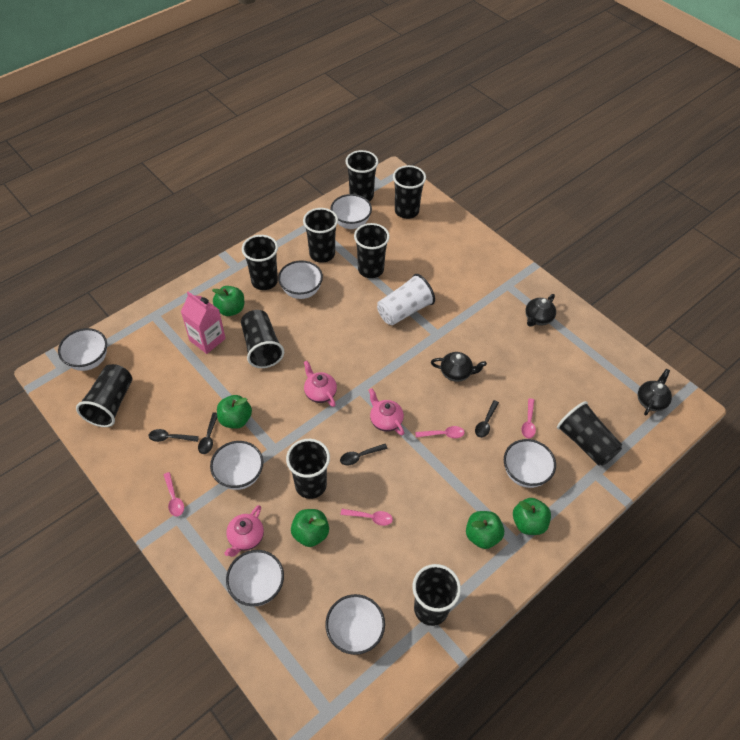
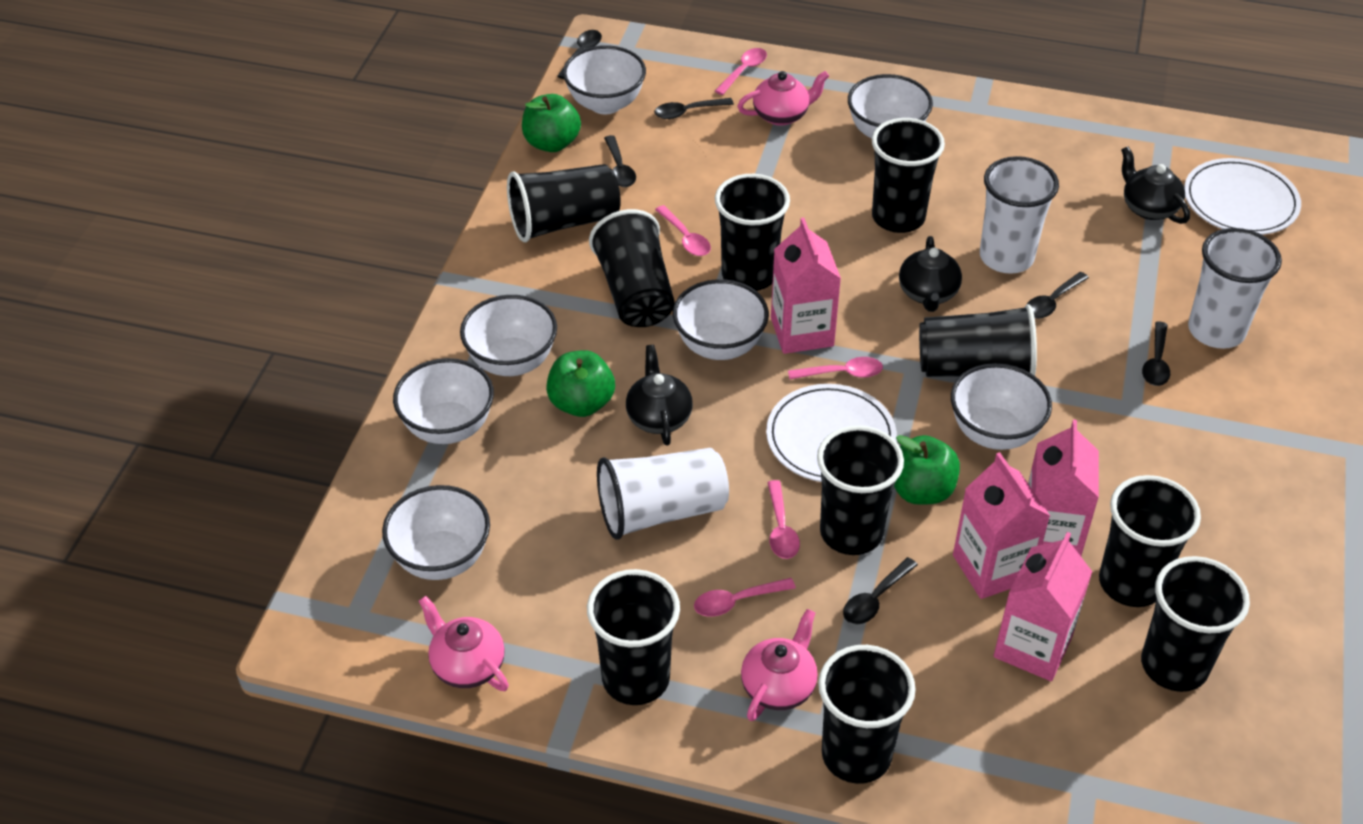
black spoon: 4 -> 6
green apple: 5 -> 3
pink carton: 1 -> 4
pink spoon: 4 -> 5
white cup: 1 -> 3
white plate: 0 -> 2

